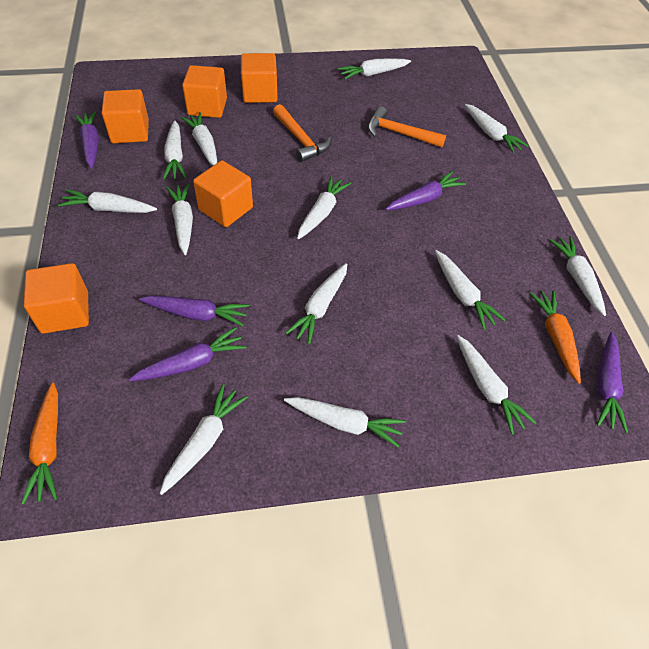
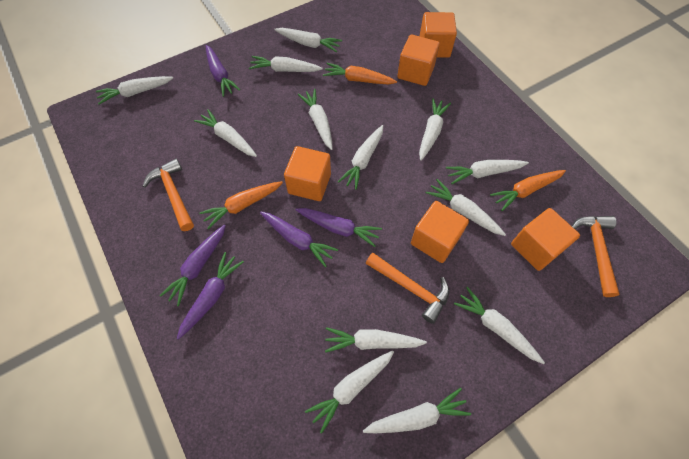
orange carrot: 2 -> 3
orange hammer: 2 -> 3

